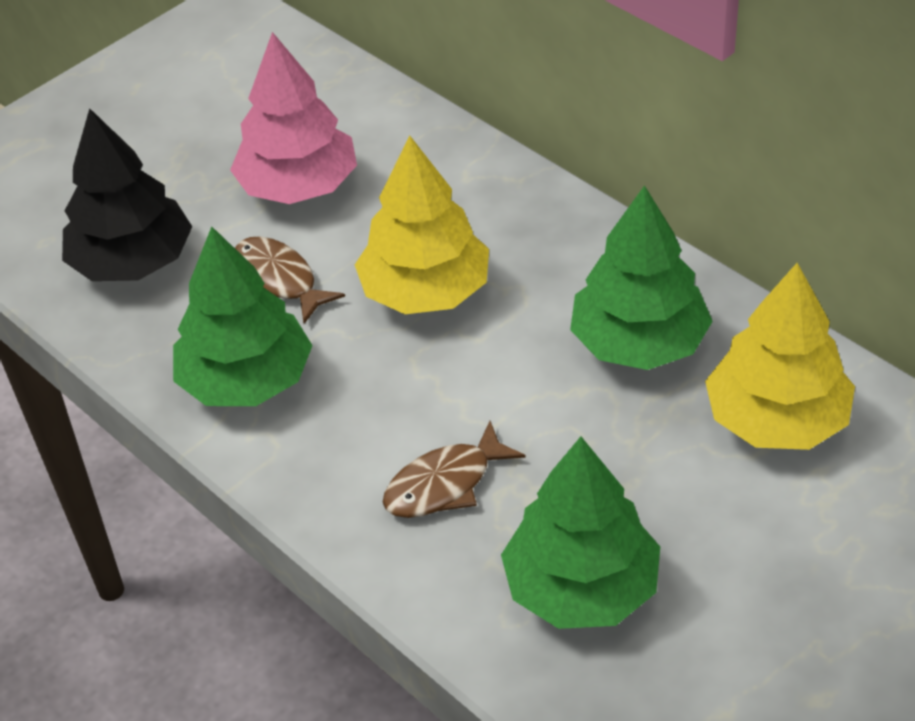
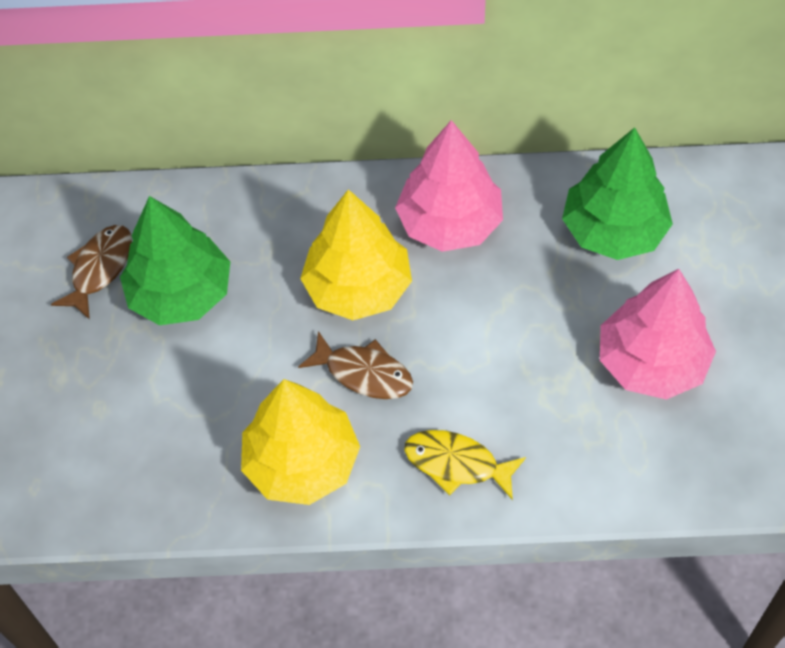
black tree: 1 -> 0
green tree: 3 -> 2
pink tree: 1 -> 2
yellow fish: 0 -> 1

